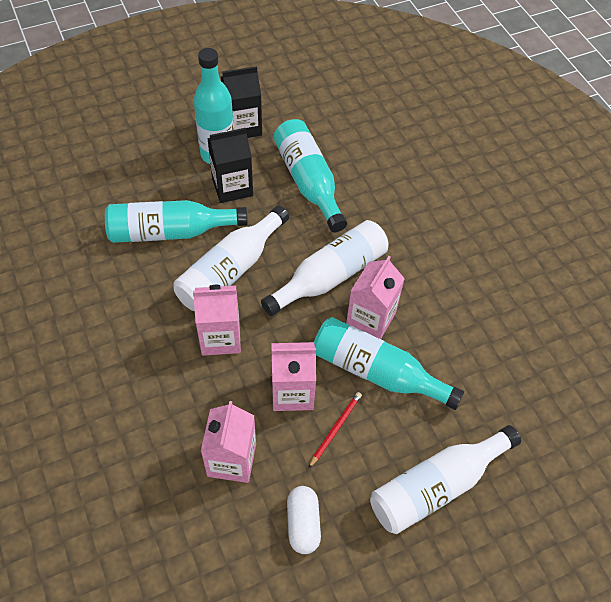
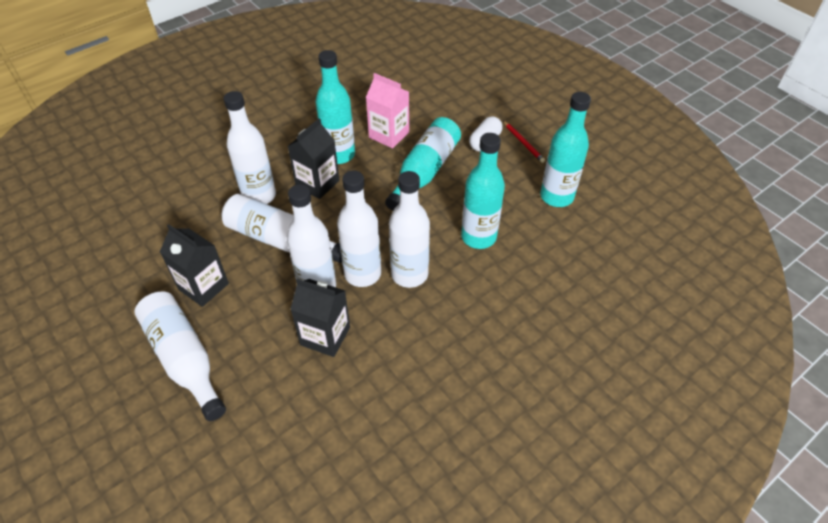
black carton: 2 -> 3
pink carton: 4 -> 1
white bottle: 3 -> 6

